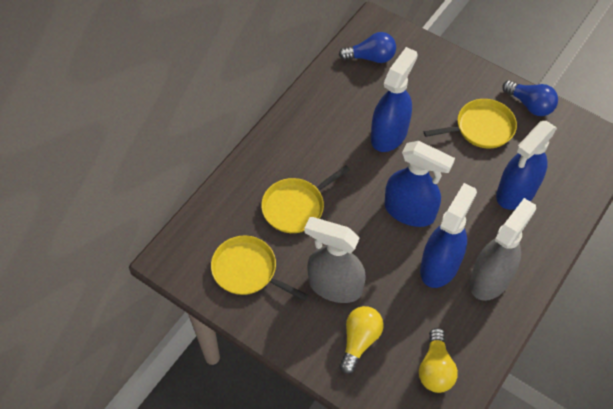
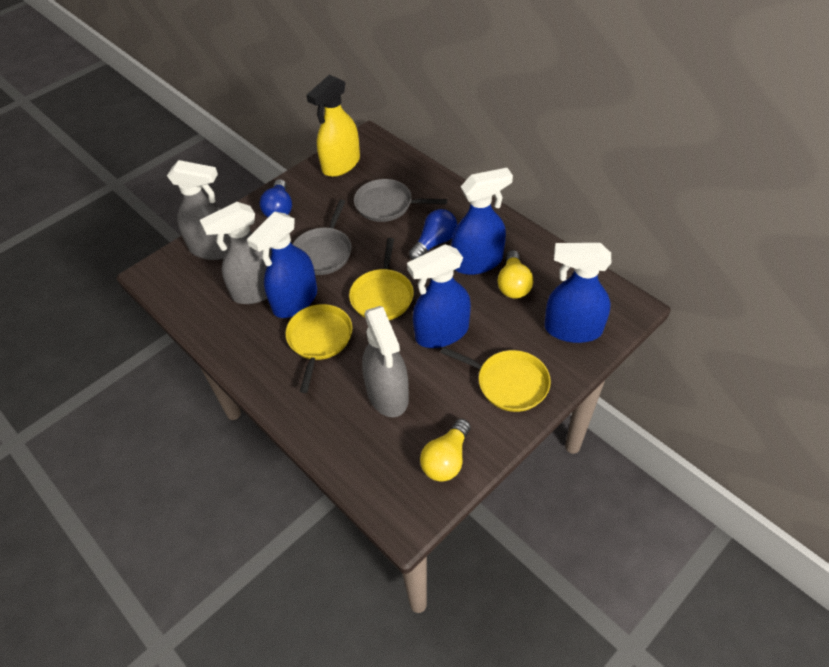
grey pan: 0 -> 2
grey spray bottle: 2 -> 3
yellow spray bottle: 0 -> 1

